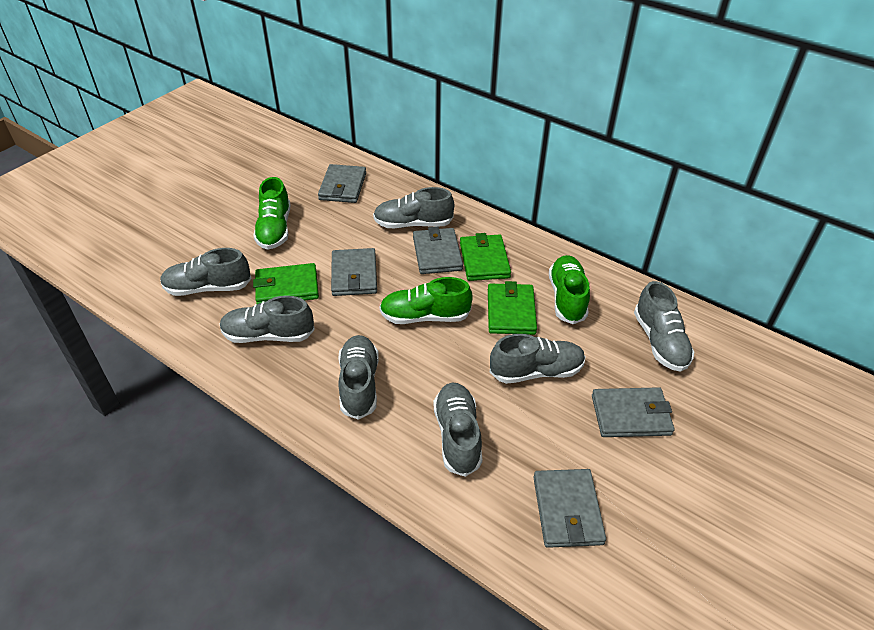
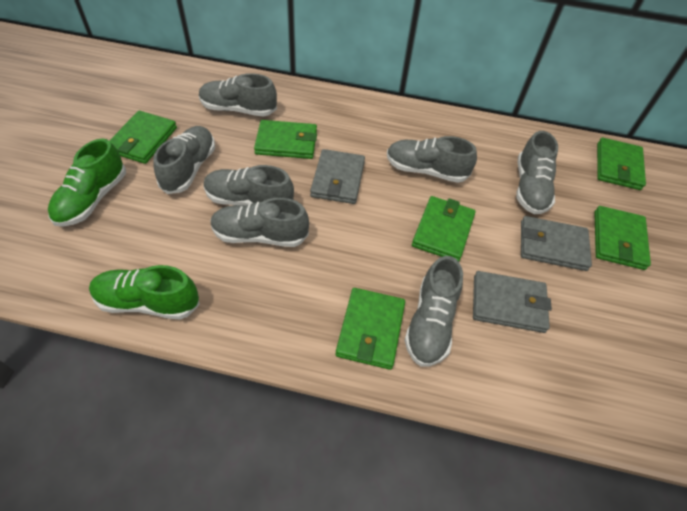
green shoe: 3 -> 2
green wallet: 3 -> 6
grey wallet: 5 -> 3

